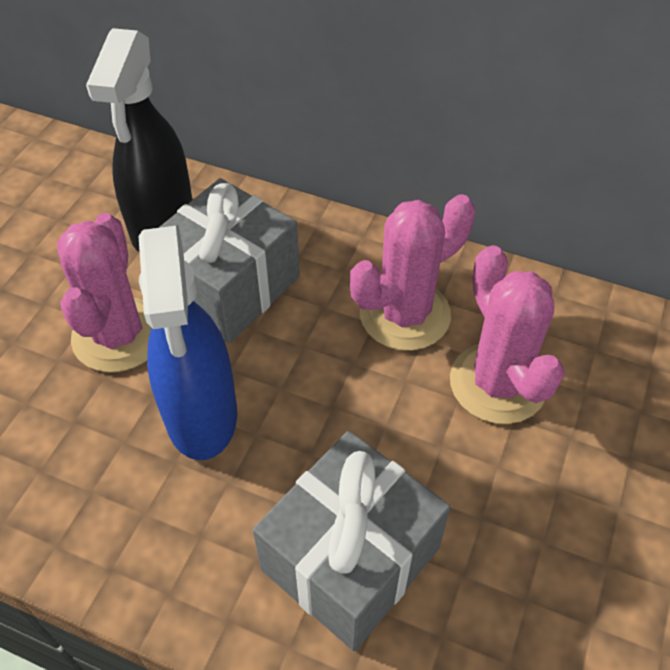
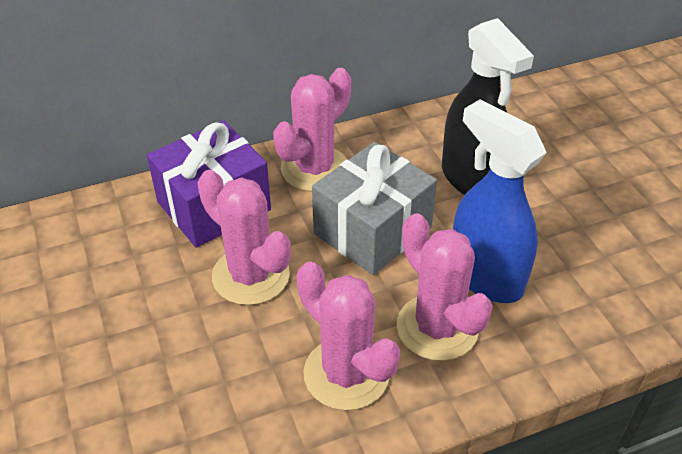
grey gift: 2 -> 1
pink cactus: 3 -> 4
purple gift: 0 -> 1

